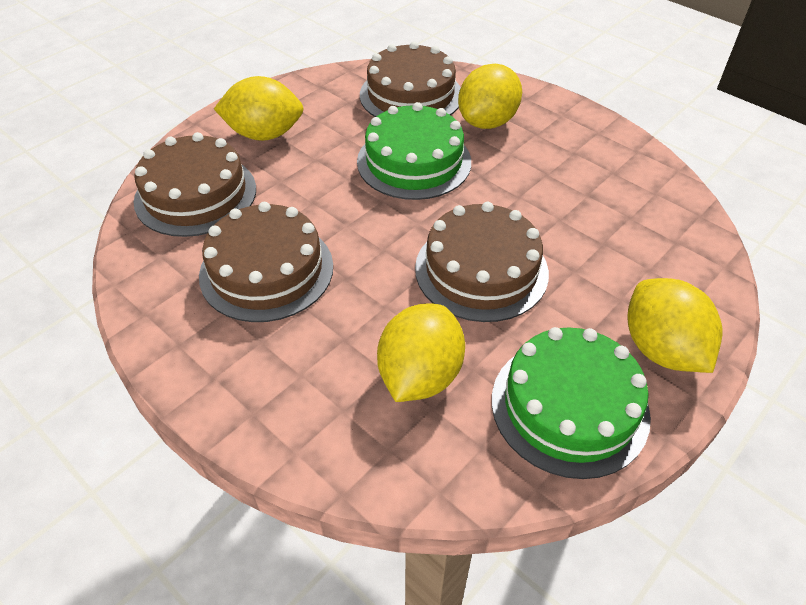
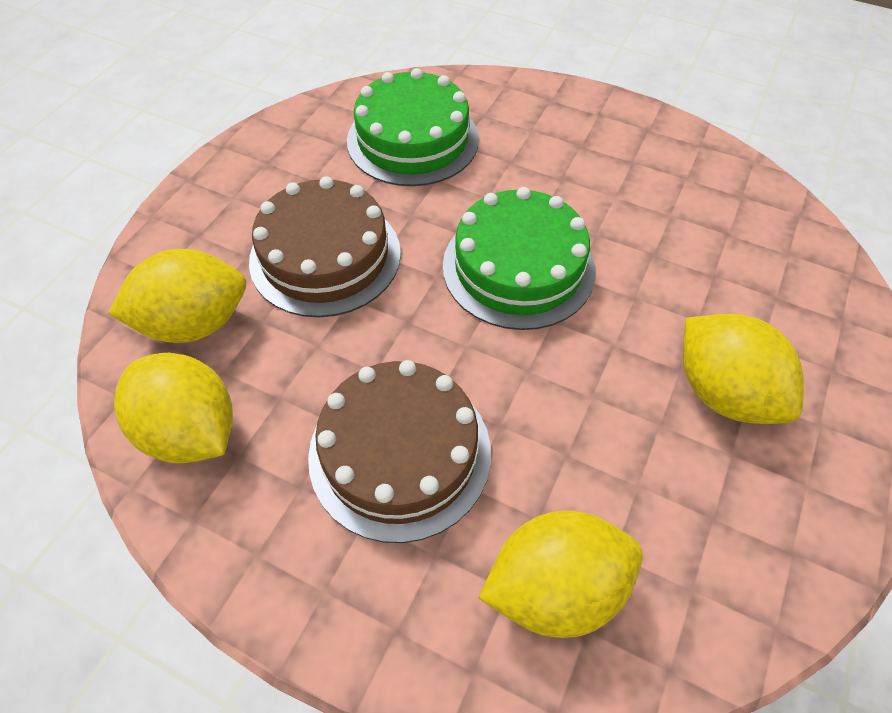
brown cake: 4 -> 2

